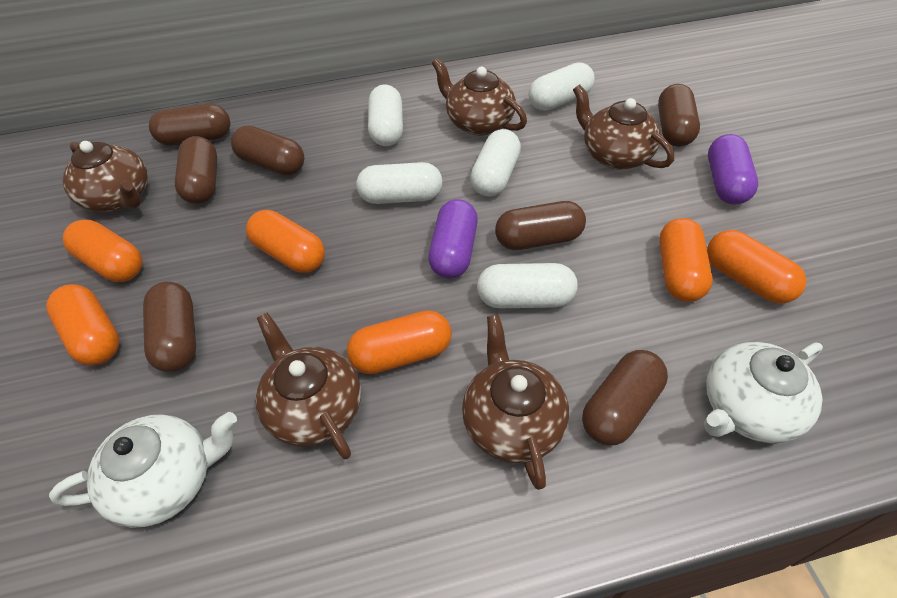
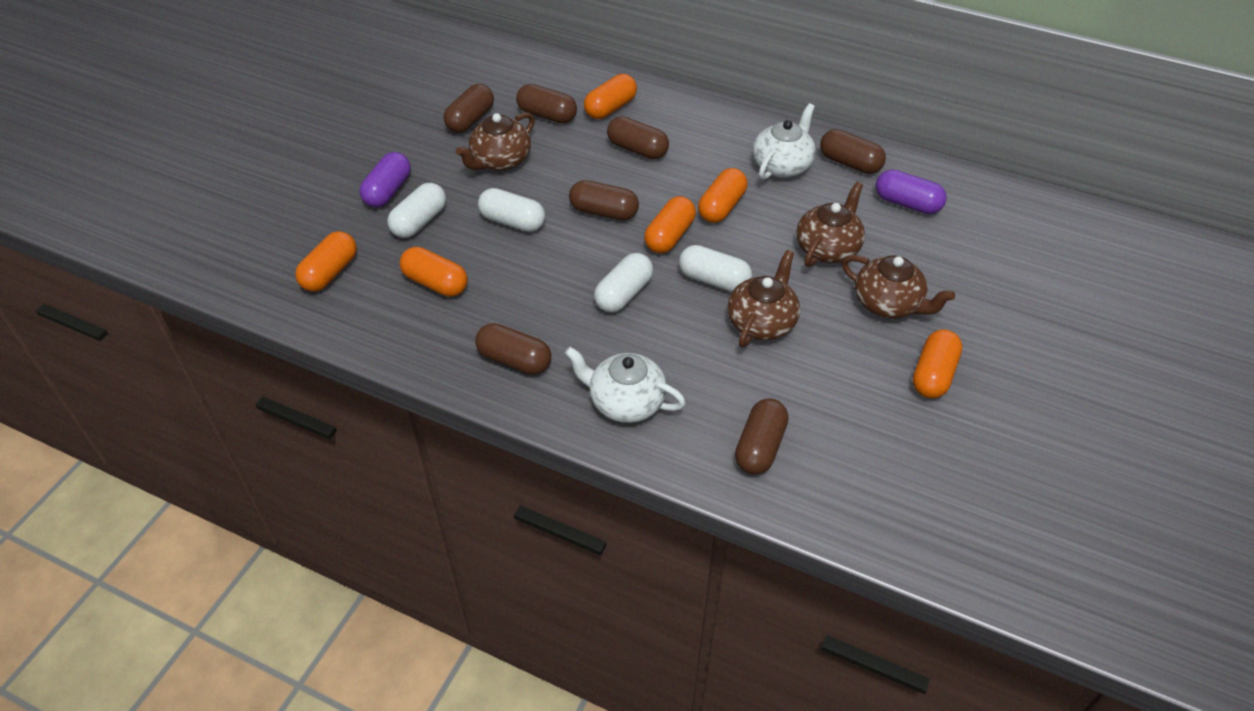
brown teapot: 5 -> 4
white capsule: 5 -> 4

